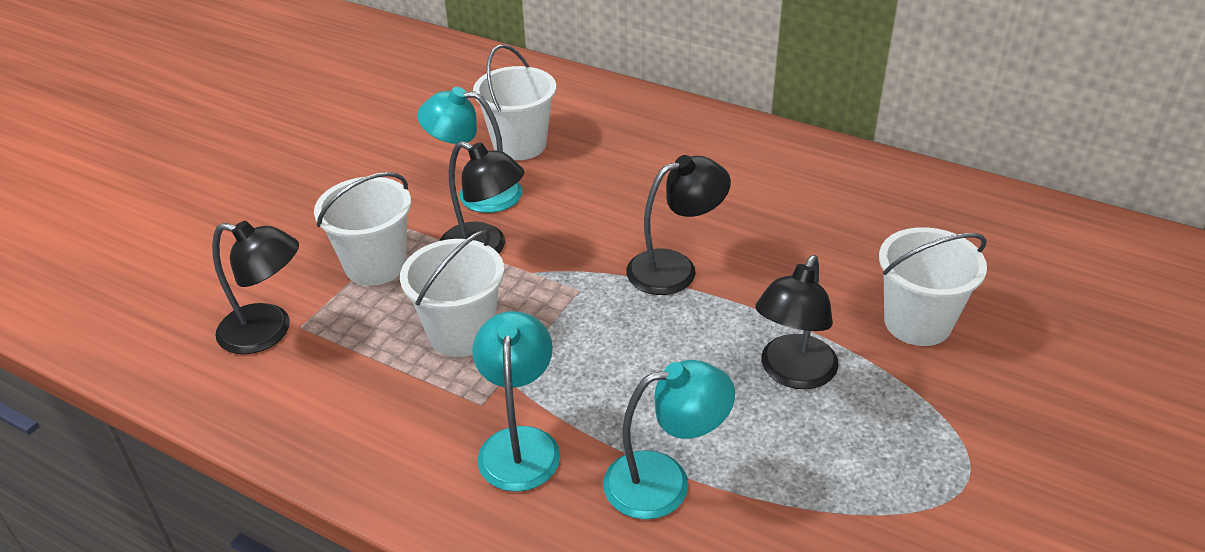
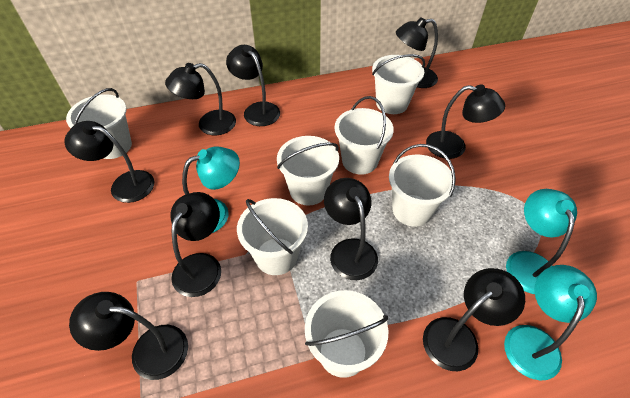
black lamp: 4 -> 9
white bucket: 4 -> 7

